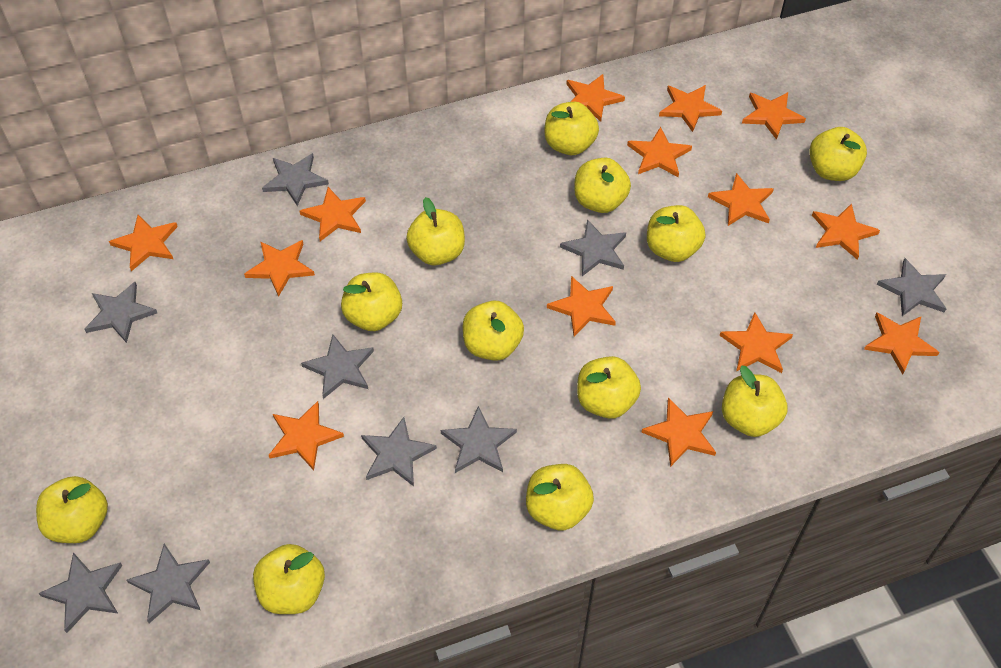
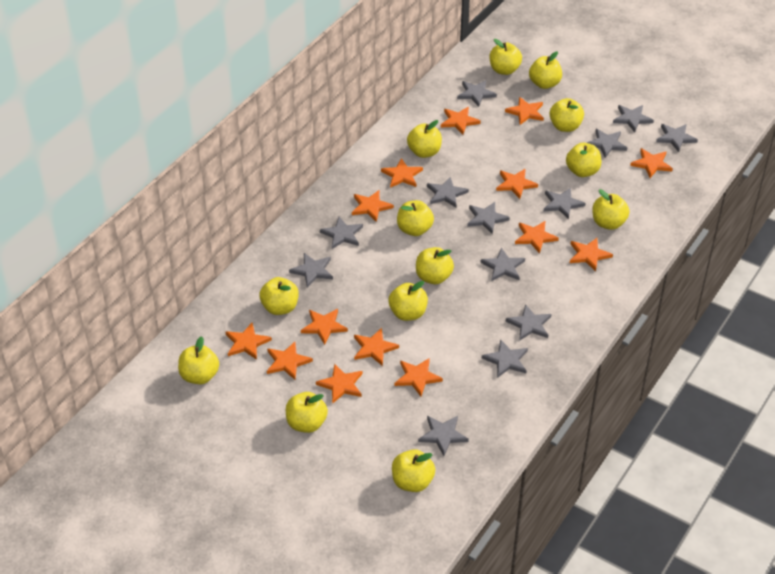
grey star: 9 -> 13
yellow apple: 12 -> 13

